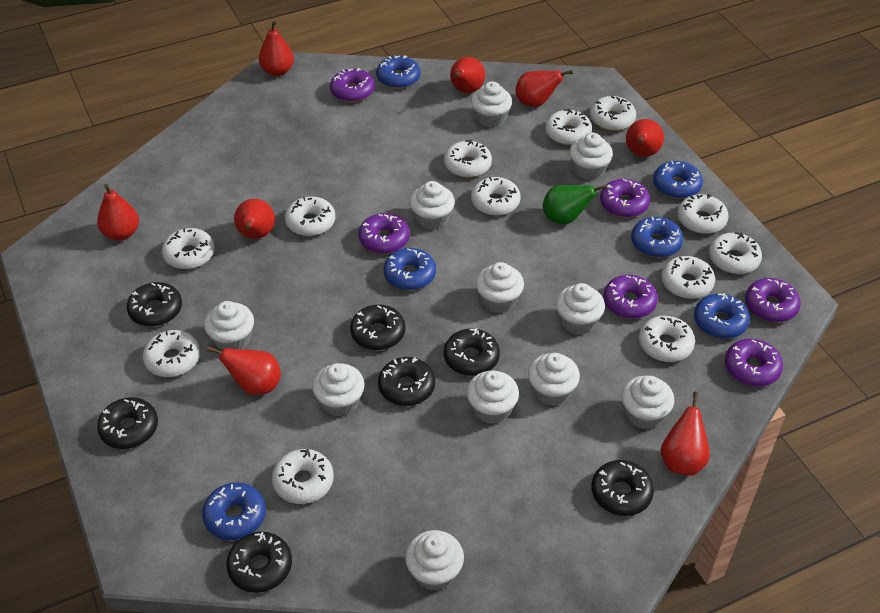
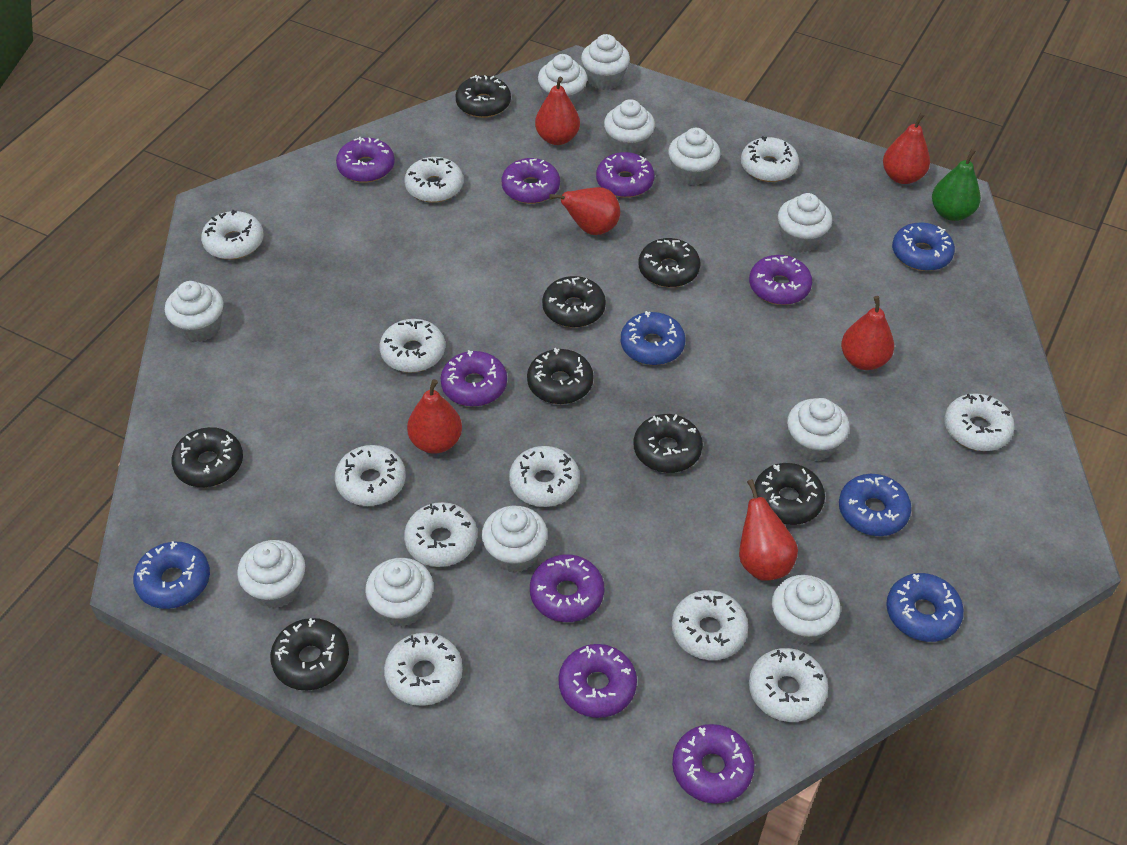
black donut: 7 -> 8
blue donut: 6 -> 5
purple donut: 6 -> 8
red pear: 8 -> 6
white donut: 12 -> 11

